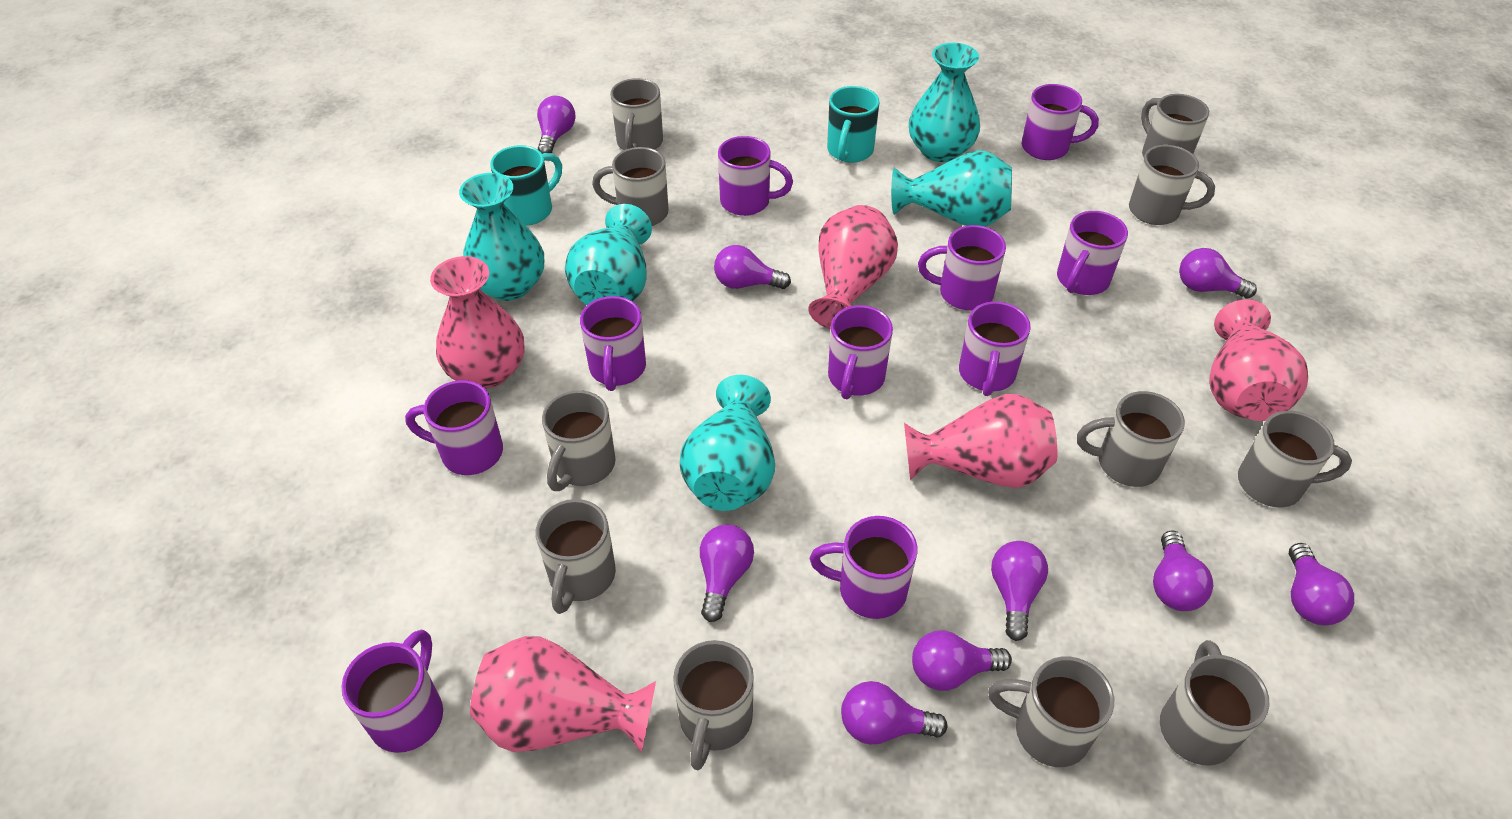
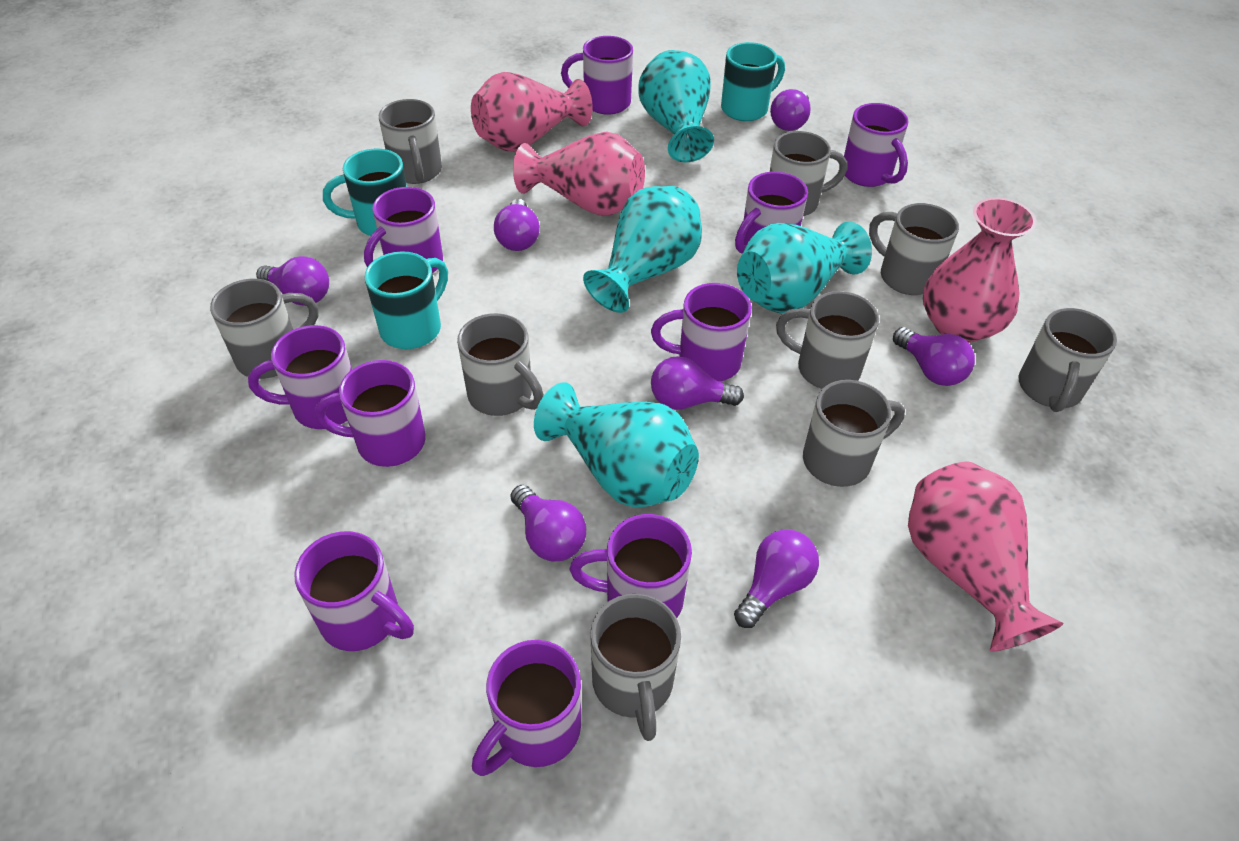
grey mug: 11 -> 9
pink vase: 5 -> 4
purple light bulb: 9 -> 7
turquoise mug: 2 -> 3
turquoise vase: 5 -> 4

